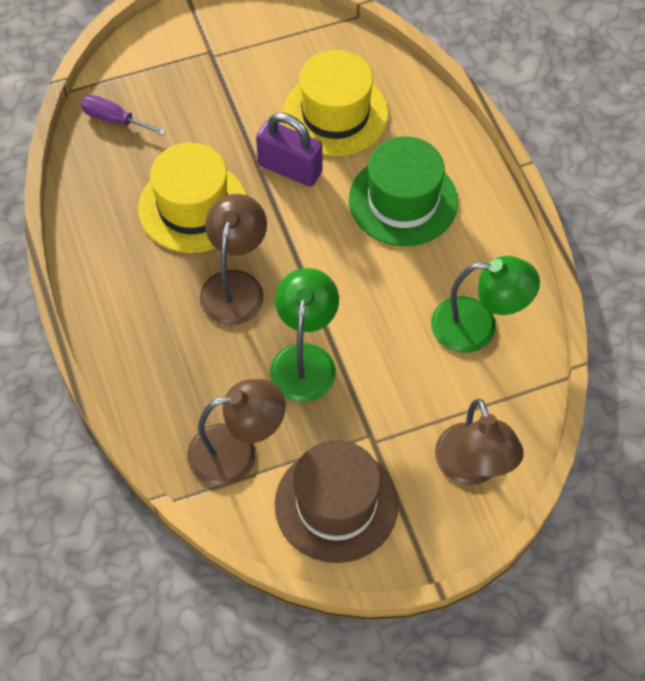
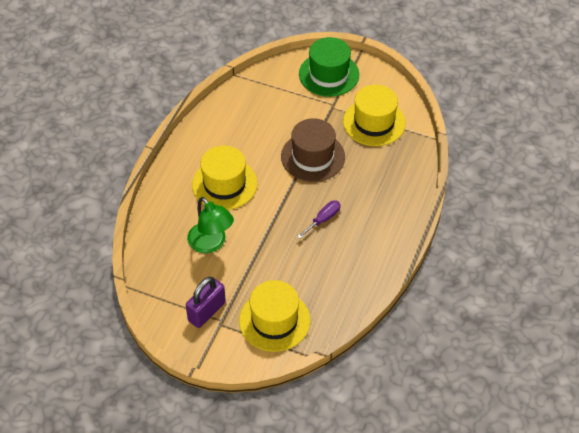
brown lamp: 3 -> 0
green lamp: 2 -> 1
yellow hat: 2 -> 3

